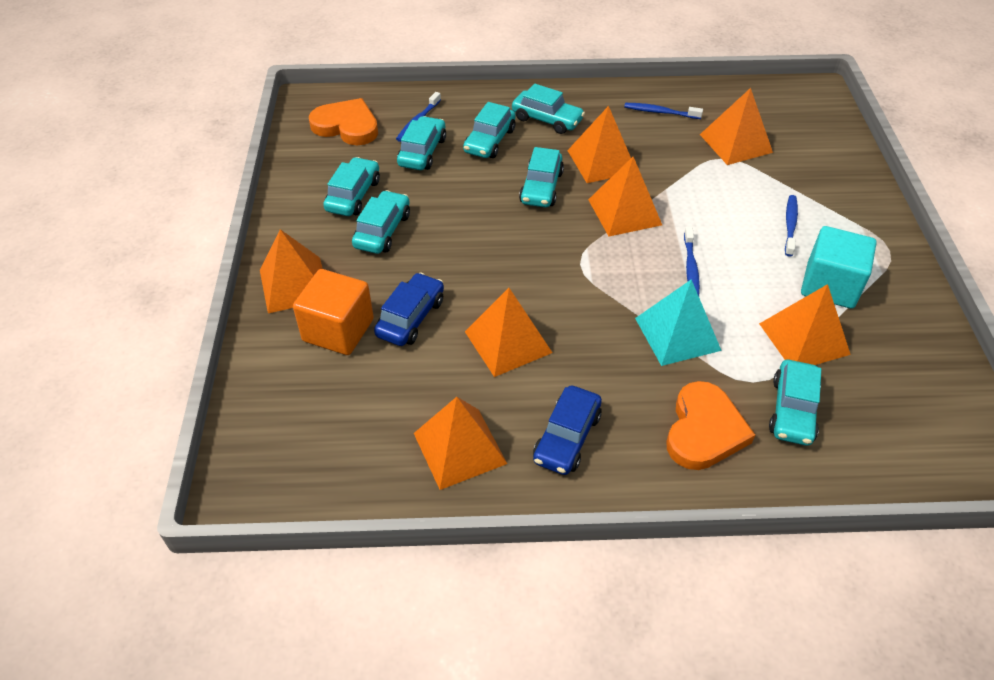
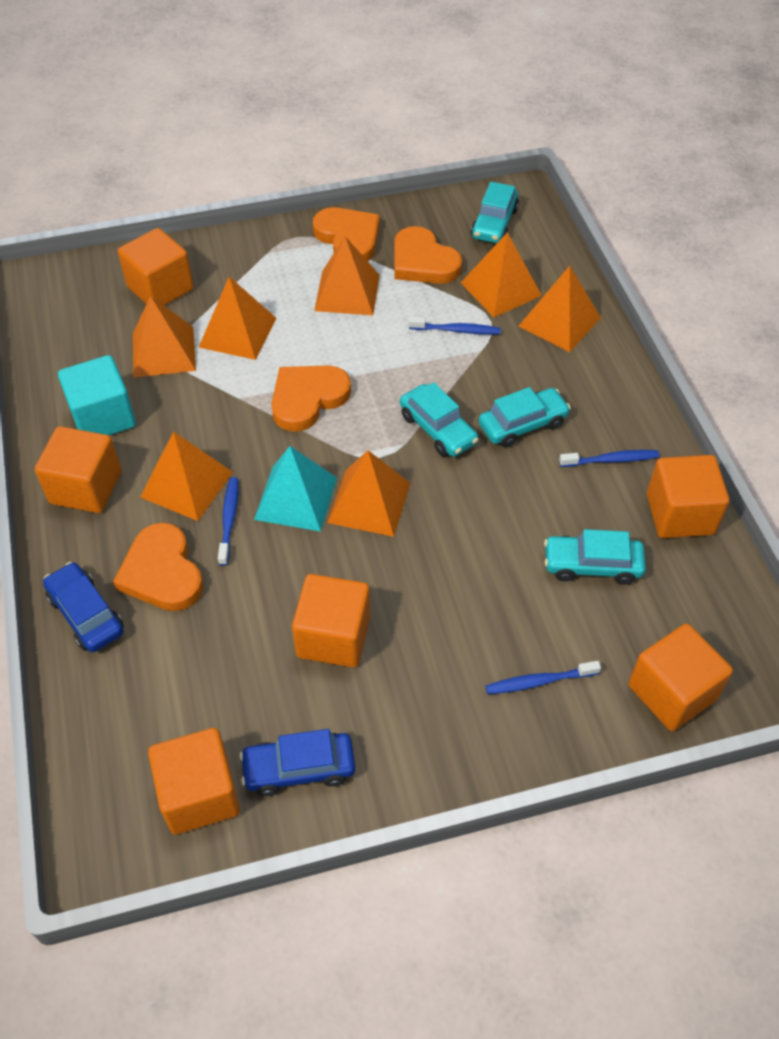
orange cube: 1 -> 6
orange heart: 2 -> 4
turquoise car: 7 -> 4

